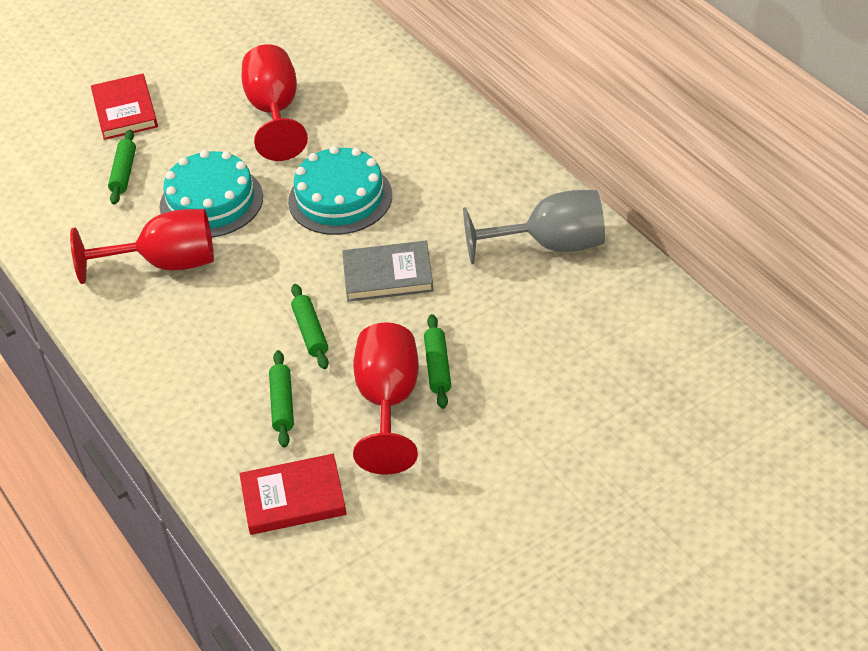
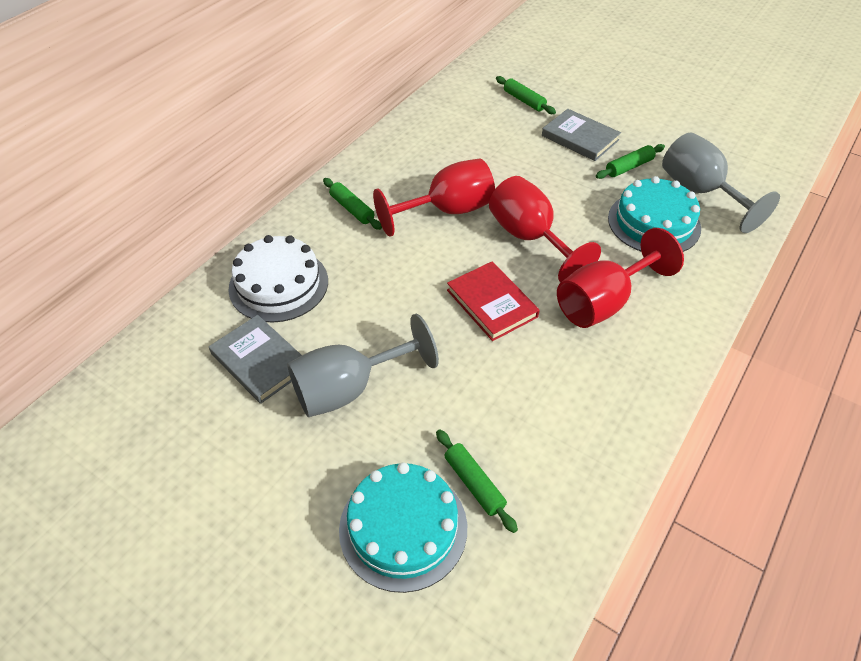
grey book: 1 -> 2
grey goblet: 1 -> 2
red book: 2 -> 1
white cake: 0 -> 1

